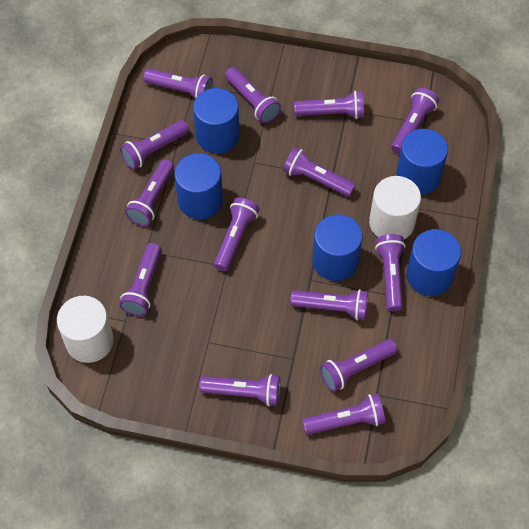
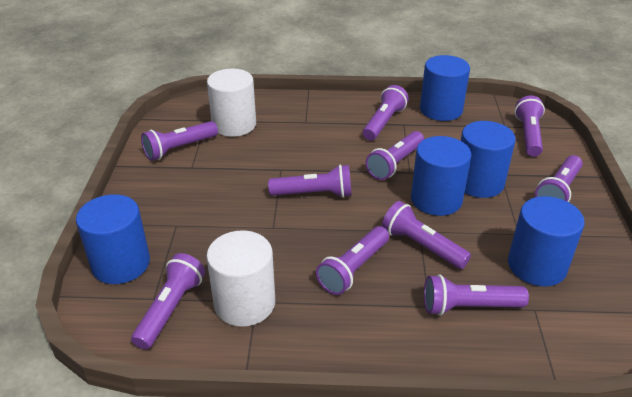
purple flashlight: 14 -> 10

